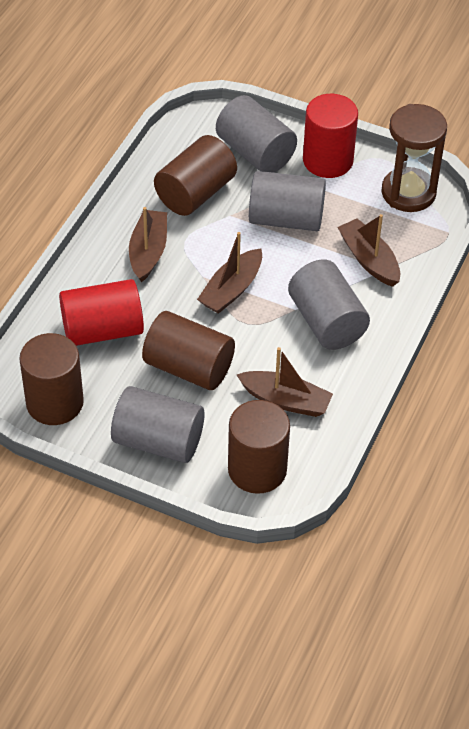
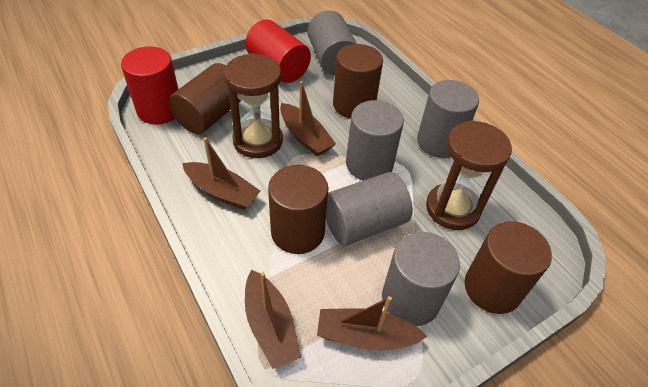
brown hourglass: 1 -> 2
grey cylinder: 4 -> 5

